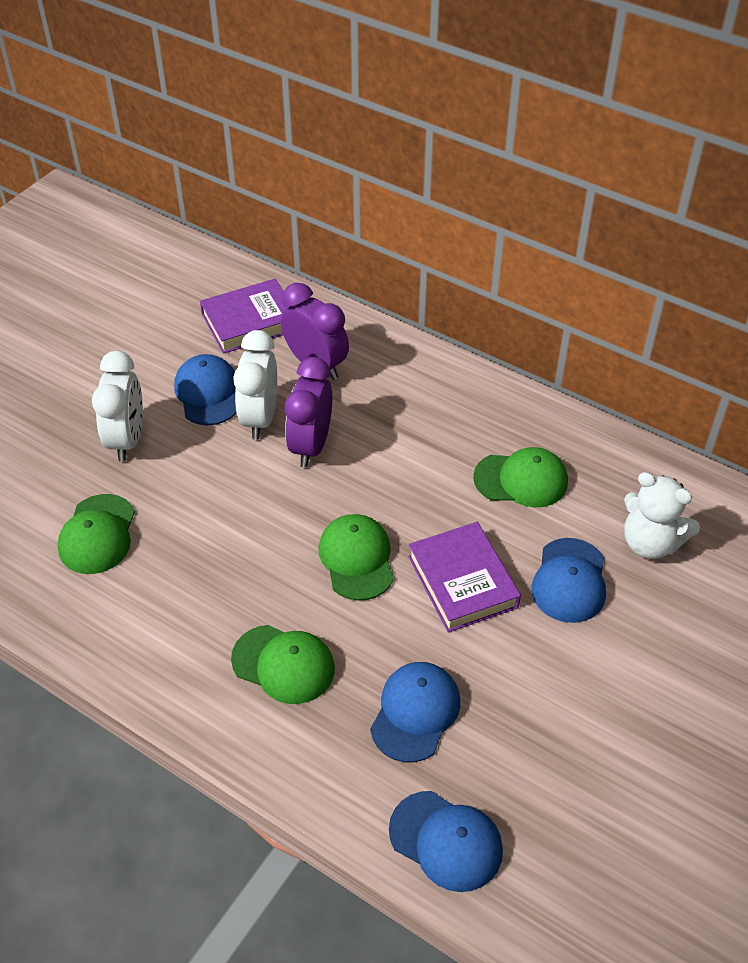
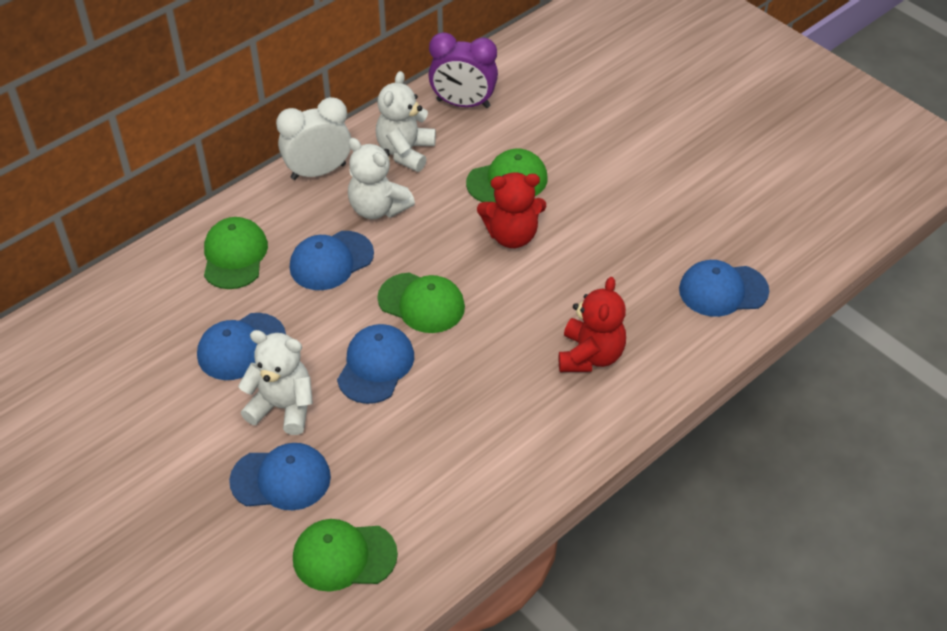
blue cap: 4 -> 5
purple book: 2 -> 0
purple clock: 2 -> 1
red teddy bear: 0 -> 2
white clock: 2 -> 1
white teddy bear: 1 -> 3

